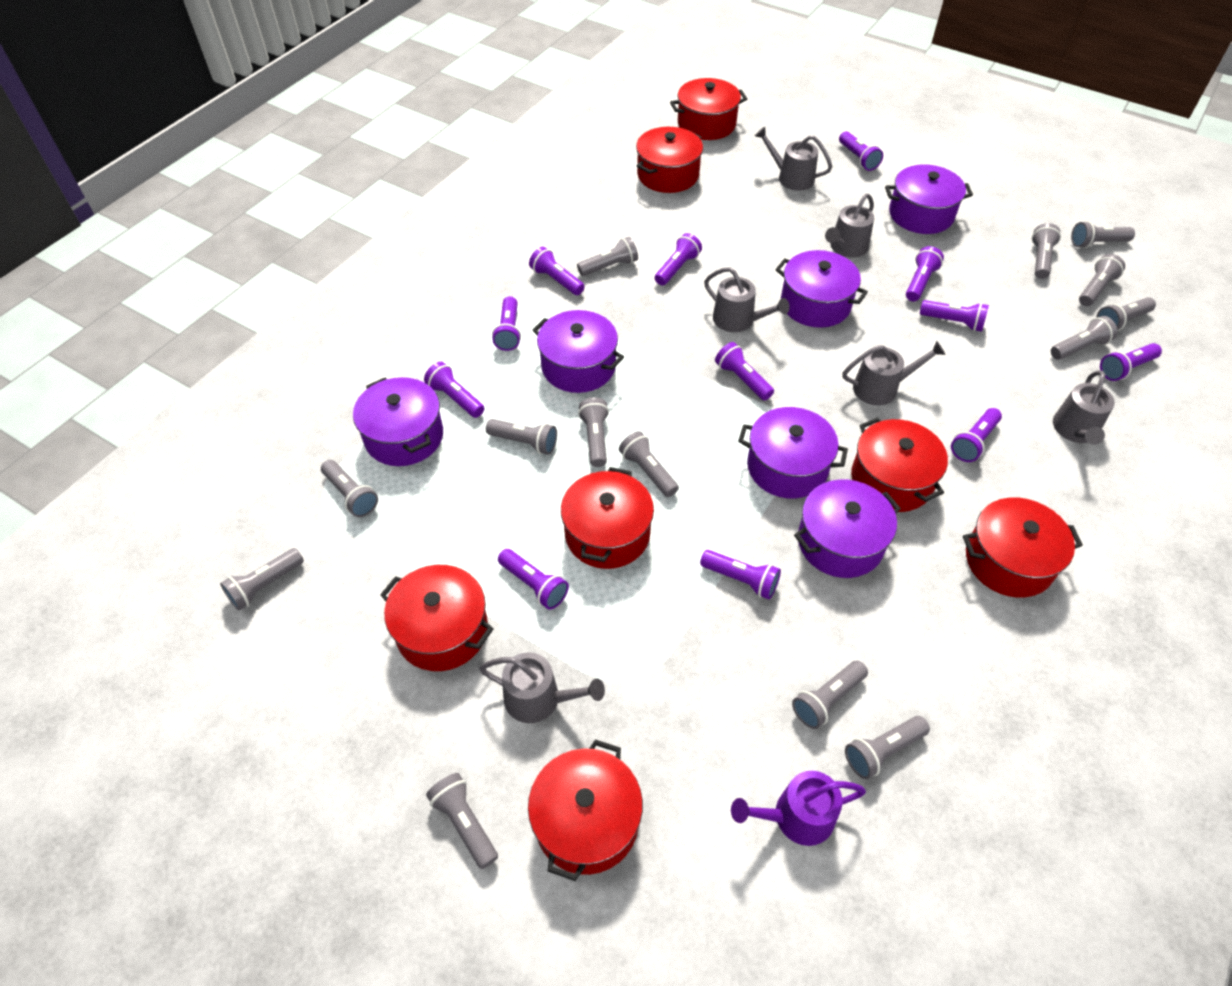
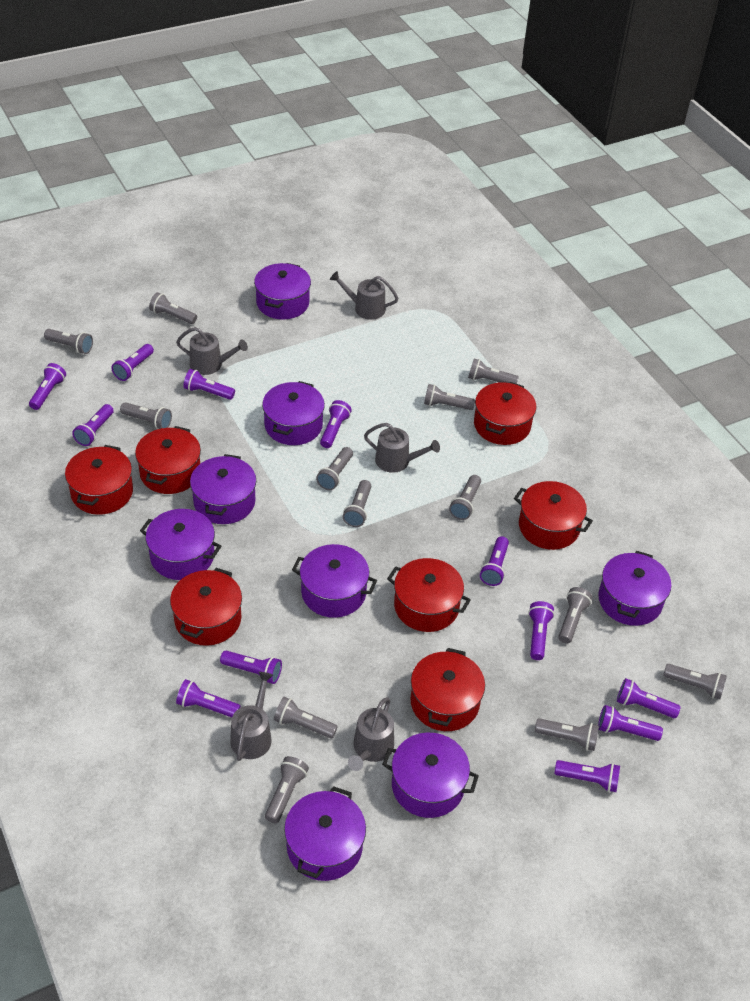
grey flashlight: 14 -> 13
grey watering can: 6 -> 5
purple pot: 6 -> 8
purple watering can: 1 -> 0

